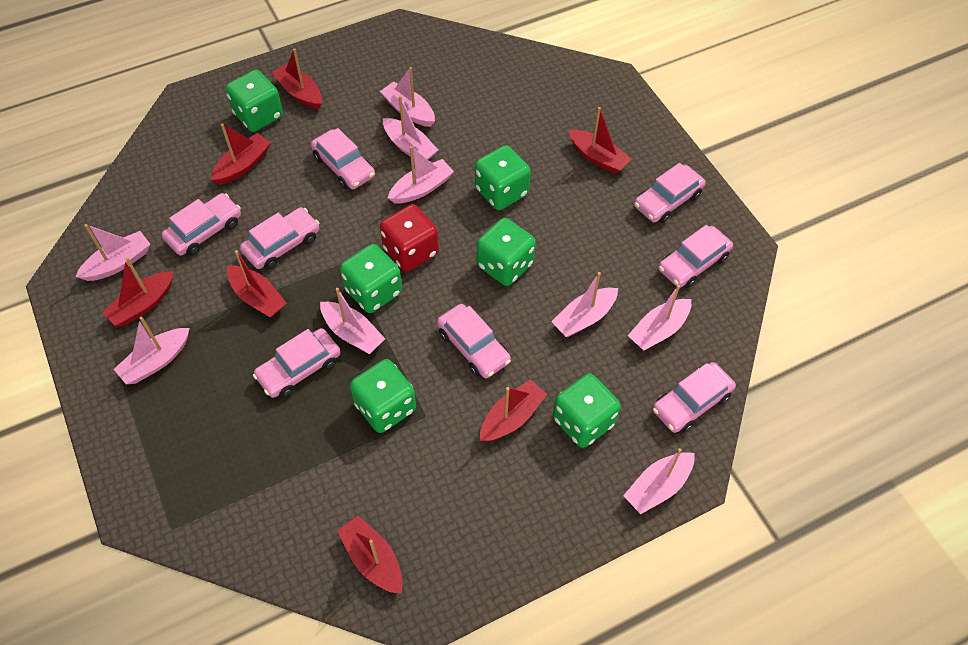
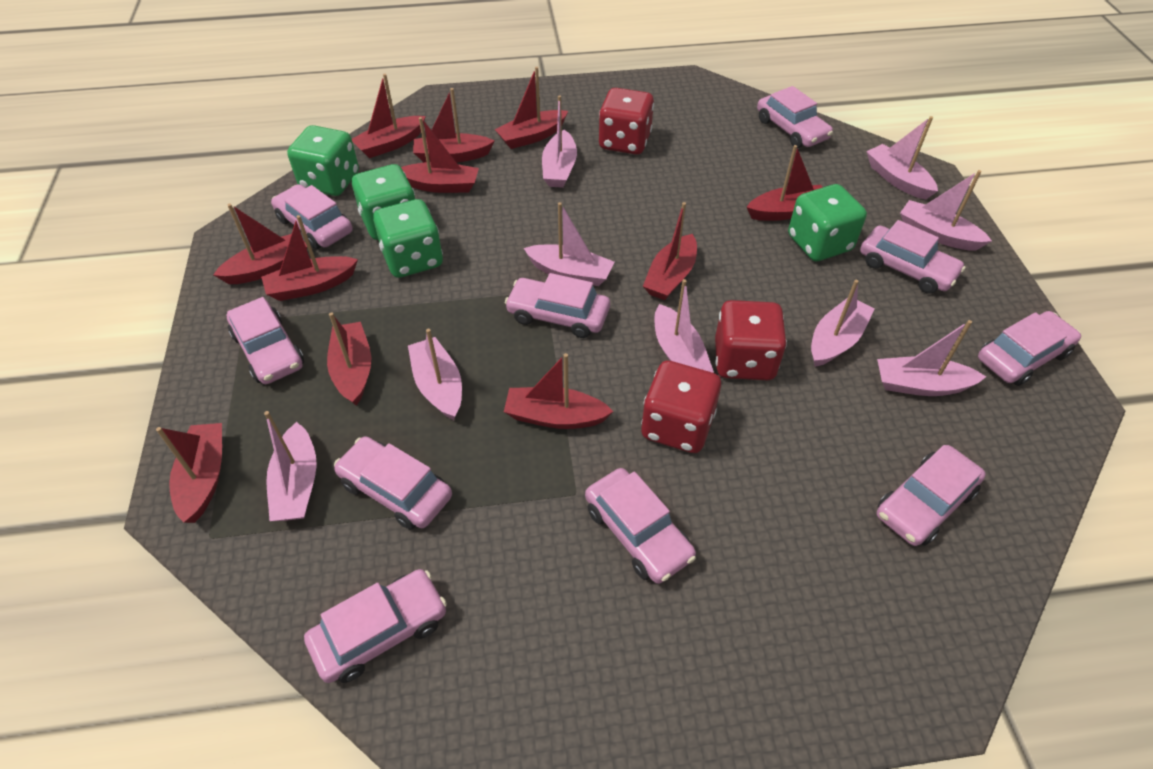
green dice: 6 -> 4
pink car: 8 -> 10
red boat: 7 -> 11
red dice: 1 -> 3

